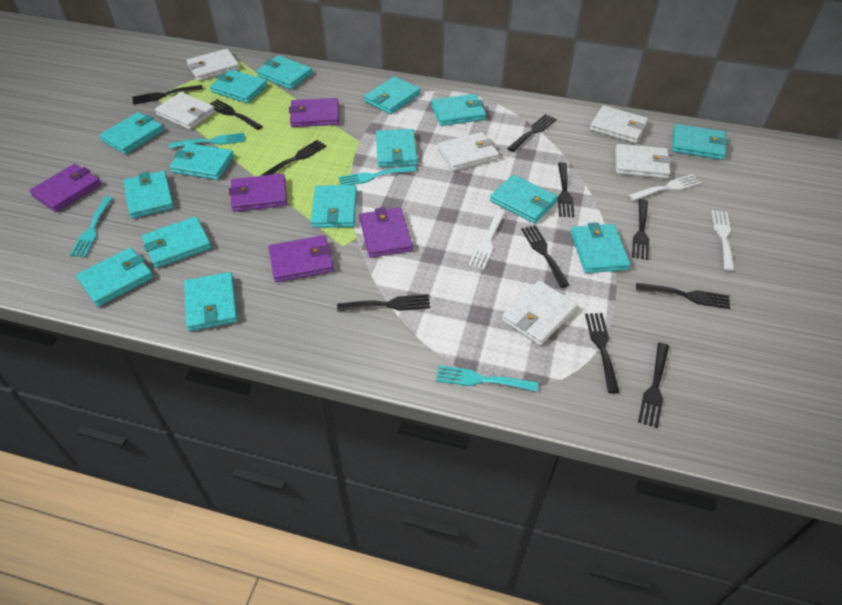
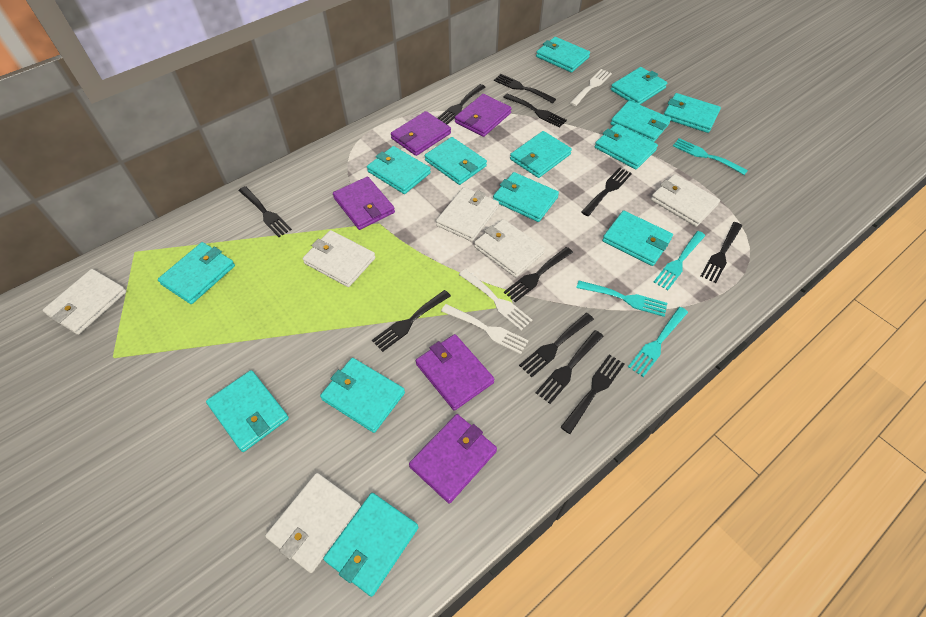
turquoise wallet: 15 -> 14

